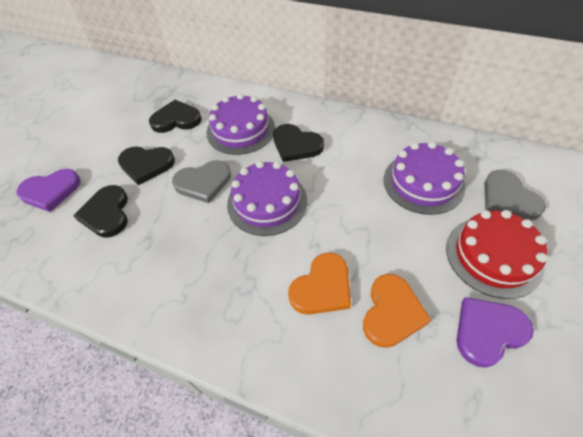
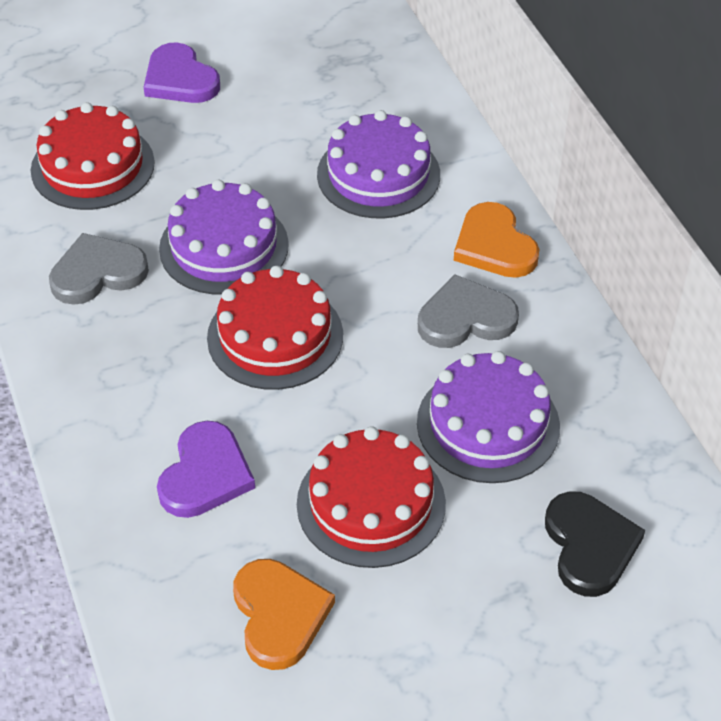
black heart: 4 -> 1
red cake: 1 -> 3

